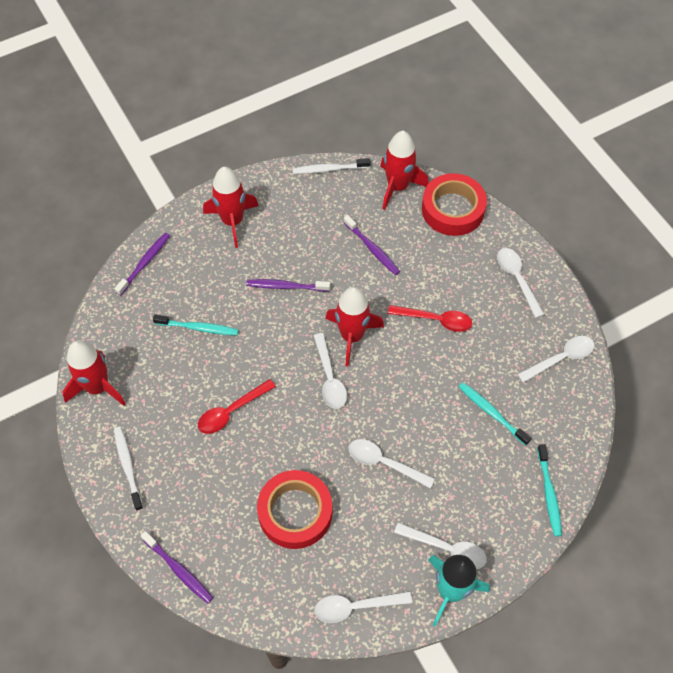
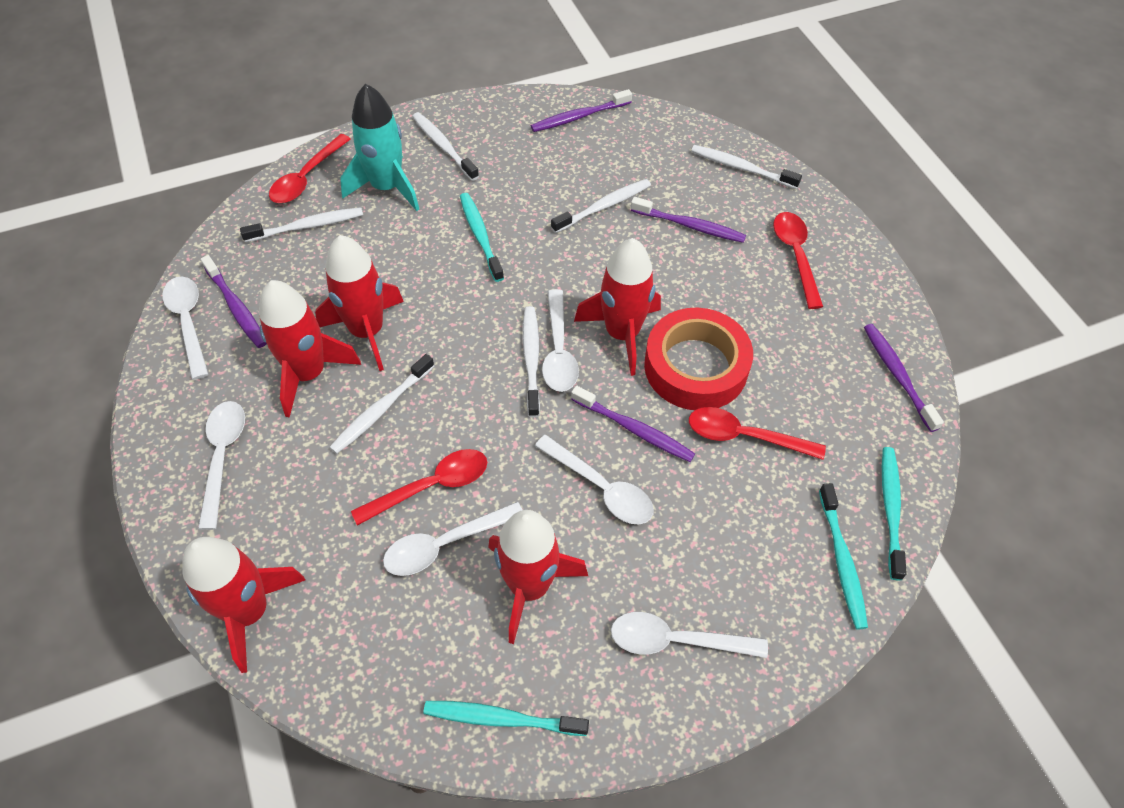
purple toothbrush: 4 -> 5
red rocket: 4 -> 5
red spoon: 2 -> 4
red tape: 2 -> 1
turquoise toothbrush: 3 -> 4
white toothbrush: 2 -> 6

